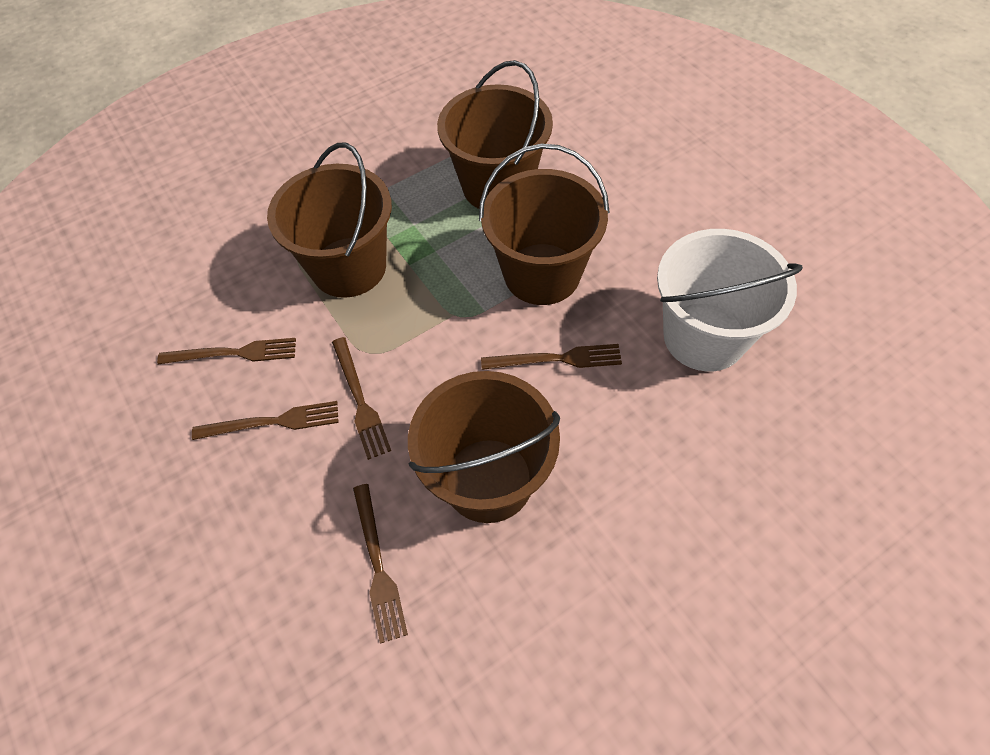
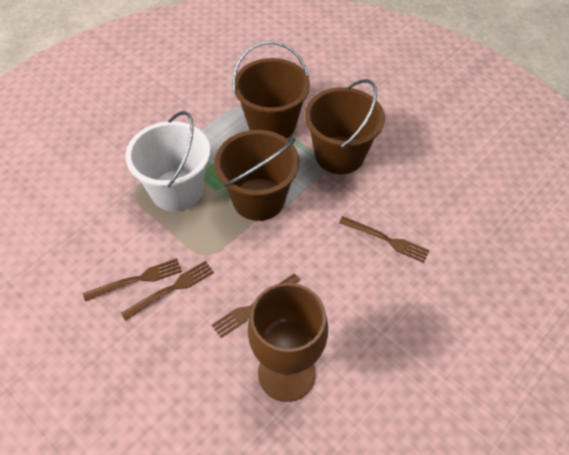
brown bucket: 4 -> 3
brown fork: 5 -> 4
brown goblet: 0 -> 1

